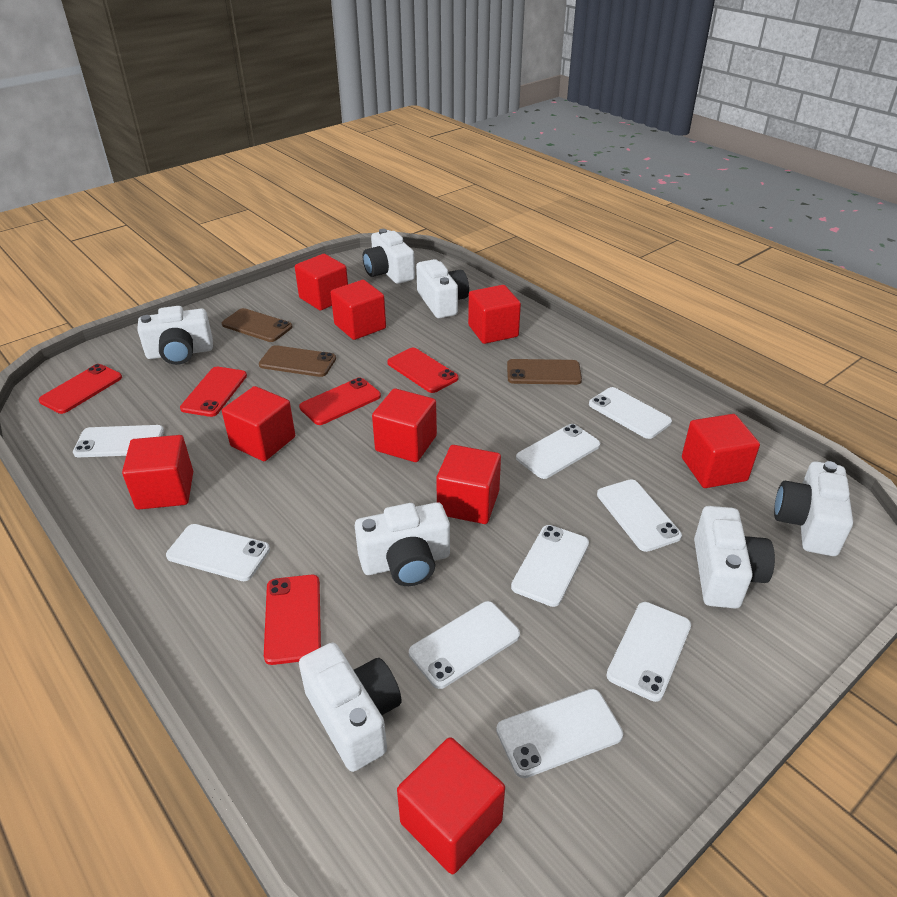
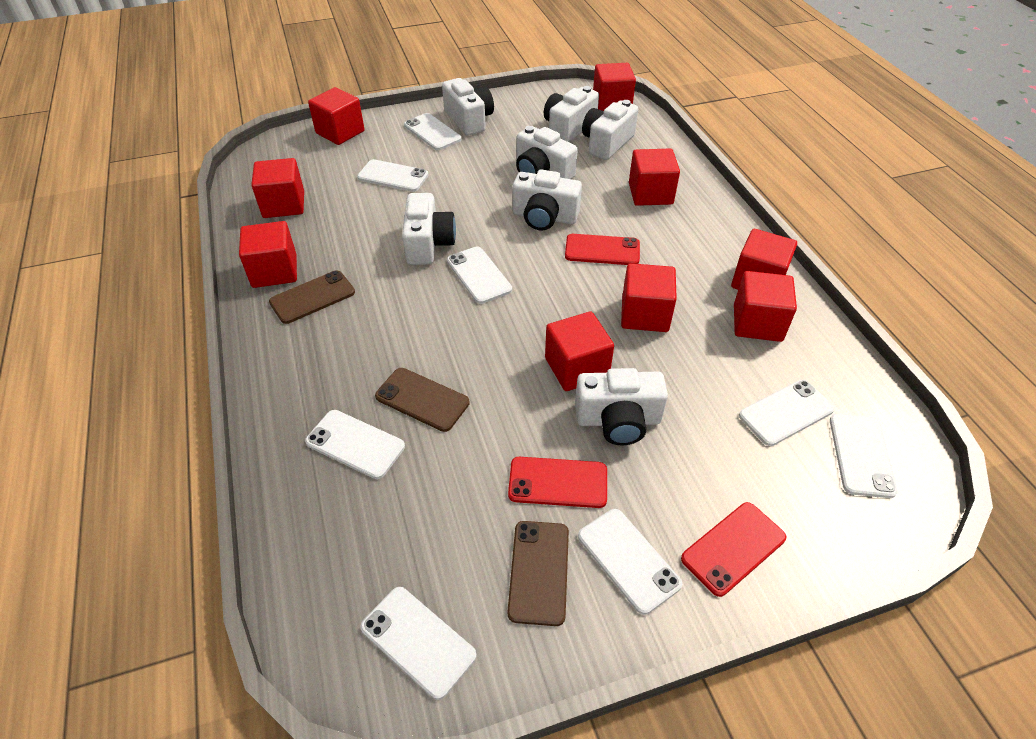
red phone: 5 -> 3
white phone: 9 -> 8

